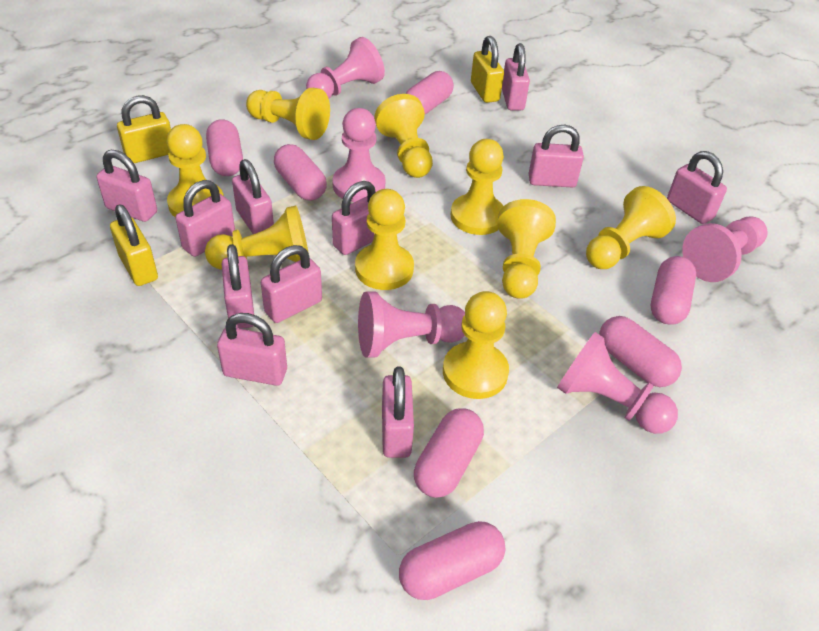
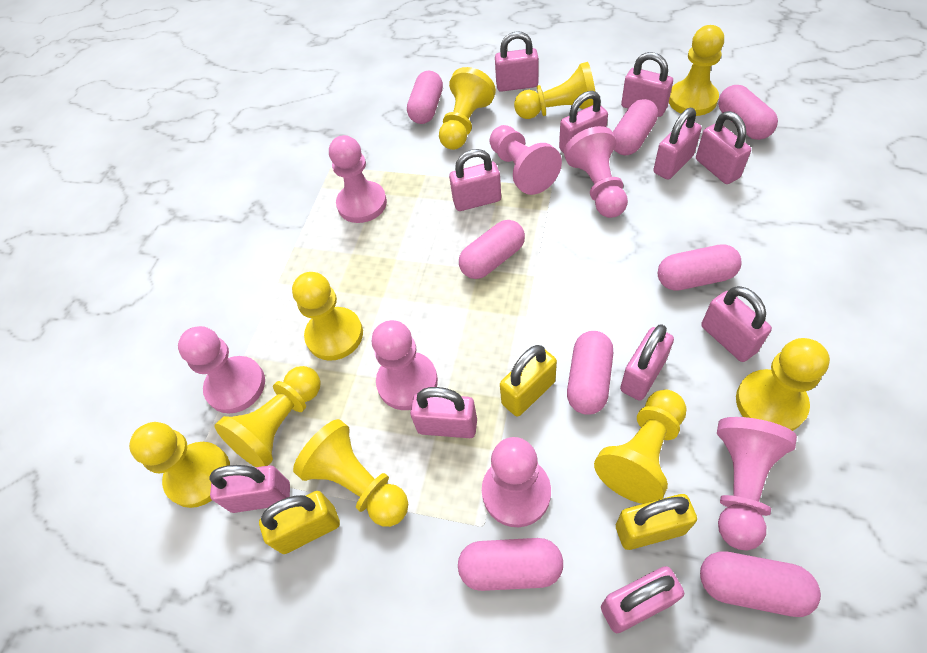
pink capsule: 7 -> 8
pink pawn: 5 -> 7

